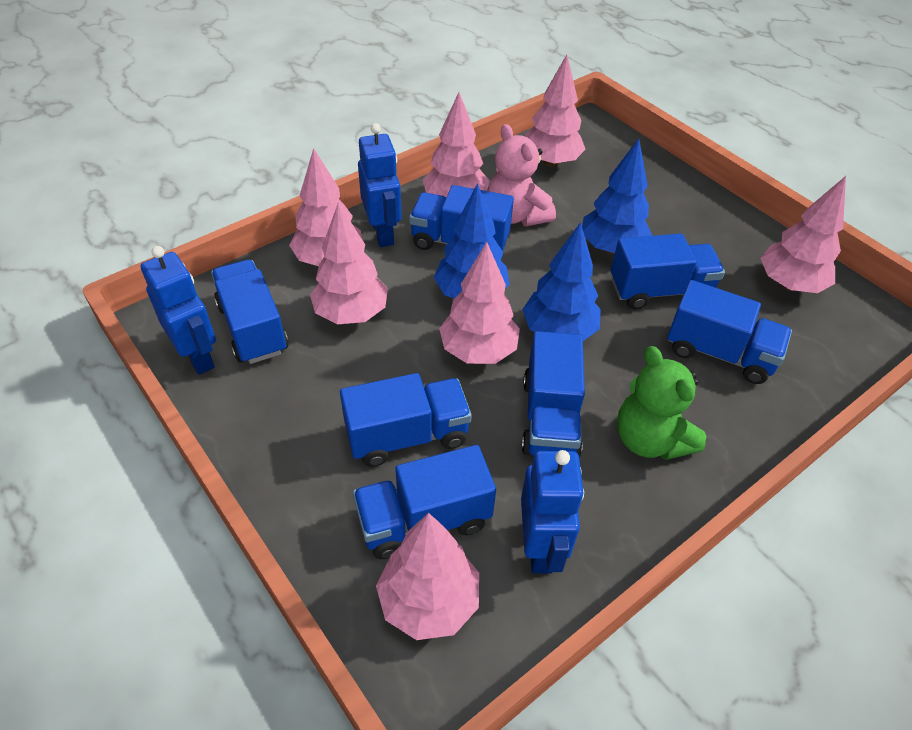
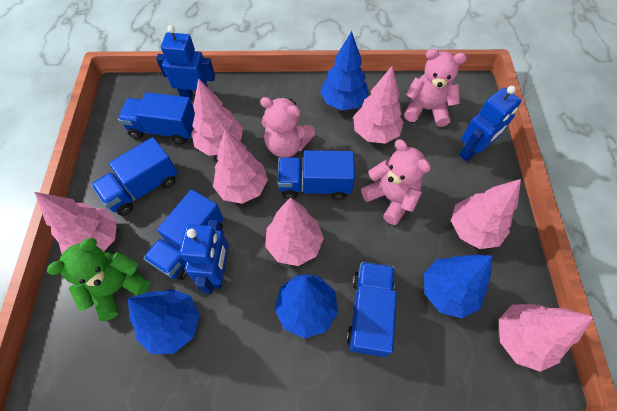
blue tree: 3 -> 4
blue truck: 7 -> 5
pink teddy bear: 1 -> 3

